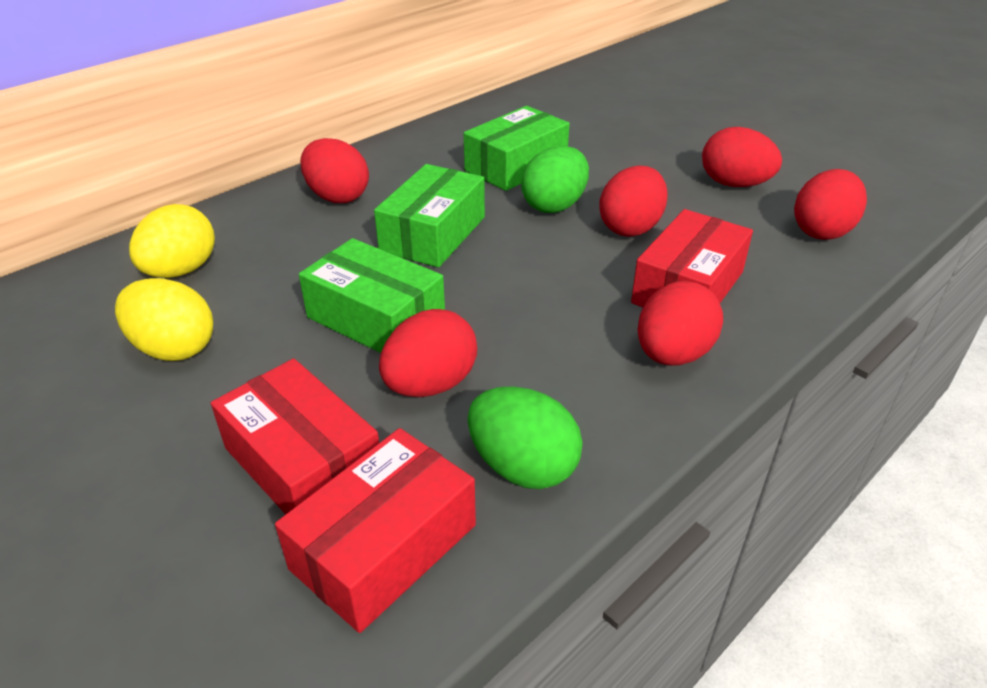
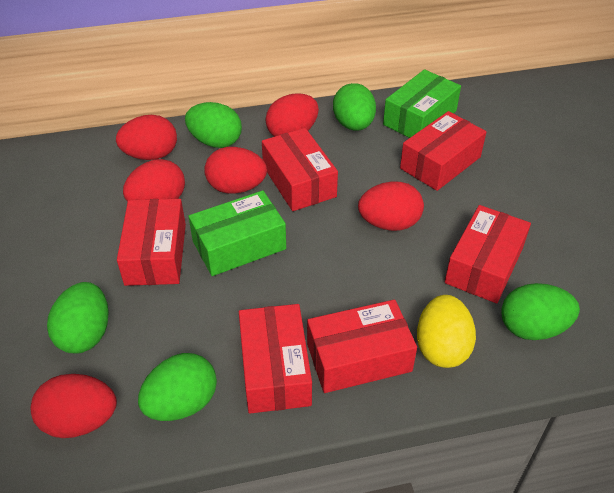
green box: 3 -> 2
green egg: 2 -> 5
red box: 3 -> 6
yellow egg: 2 -> 1

